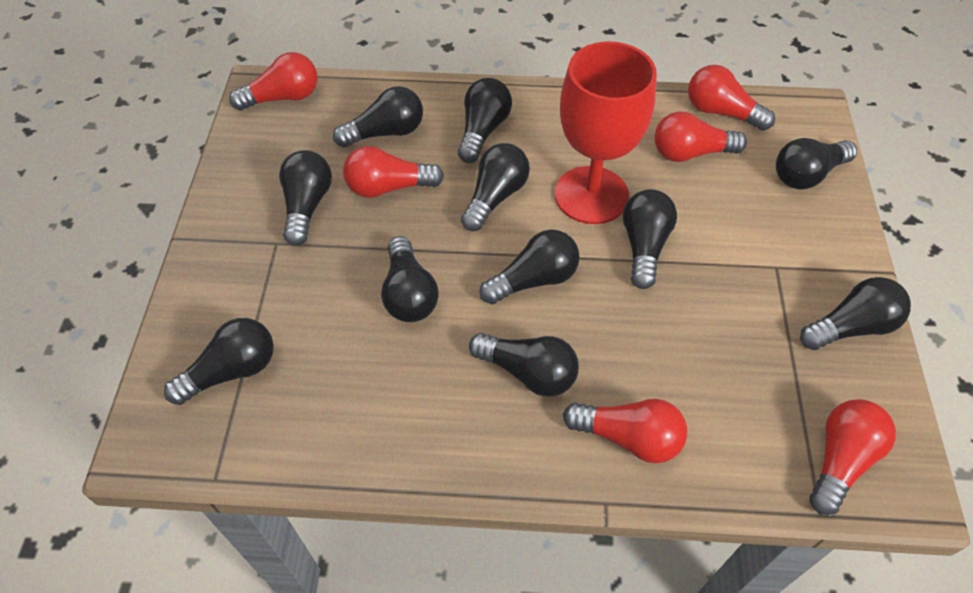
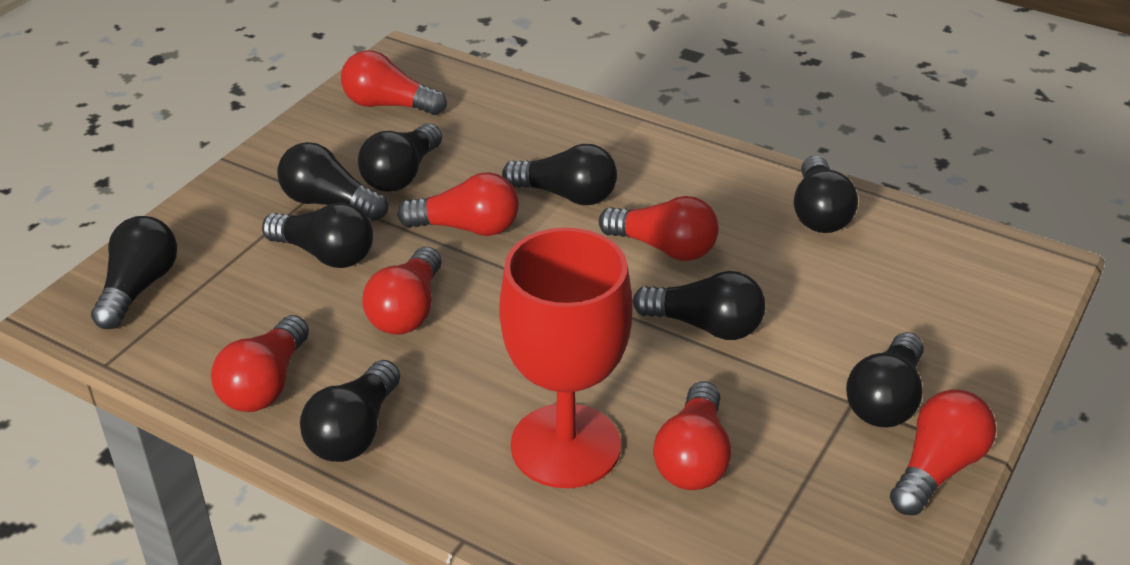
black light bulb: 11 -> 9
red light bulb: 6 -> 7

